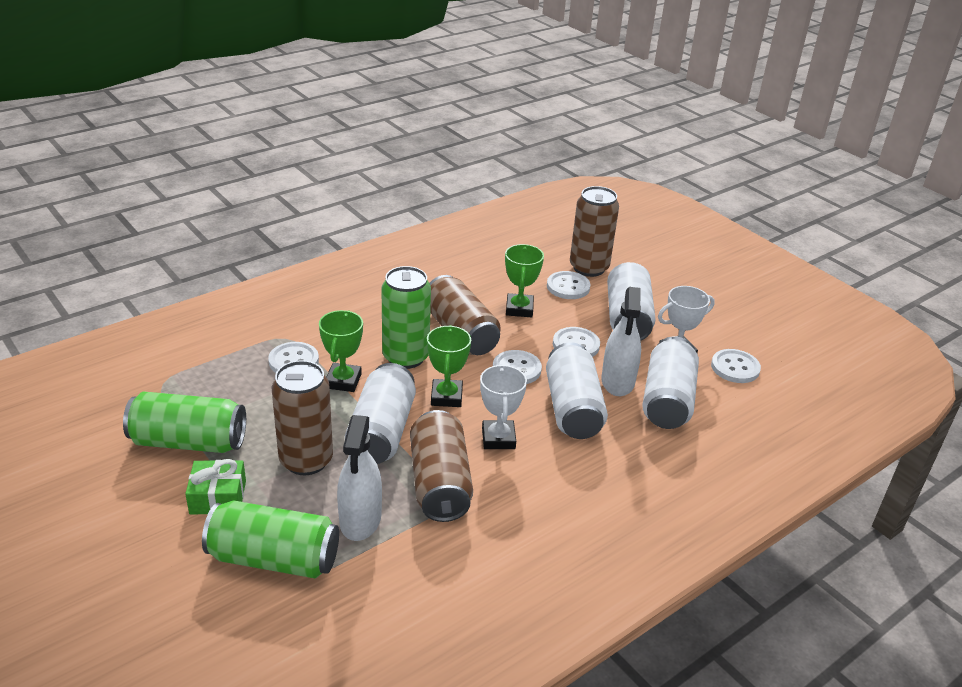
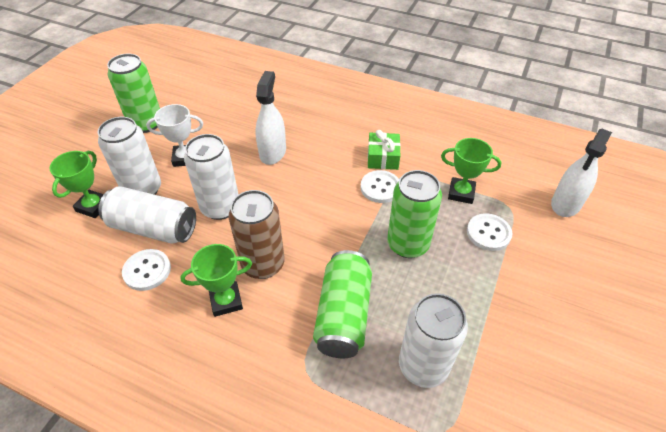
brown can: 4 -> 1
white button: 5 -> 3
white trophy: 2 -> 1

